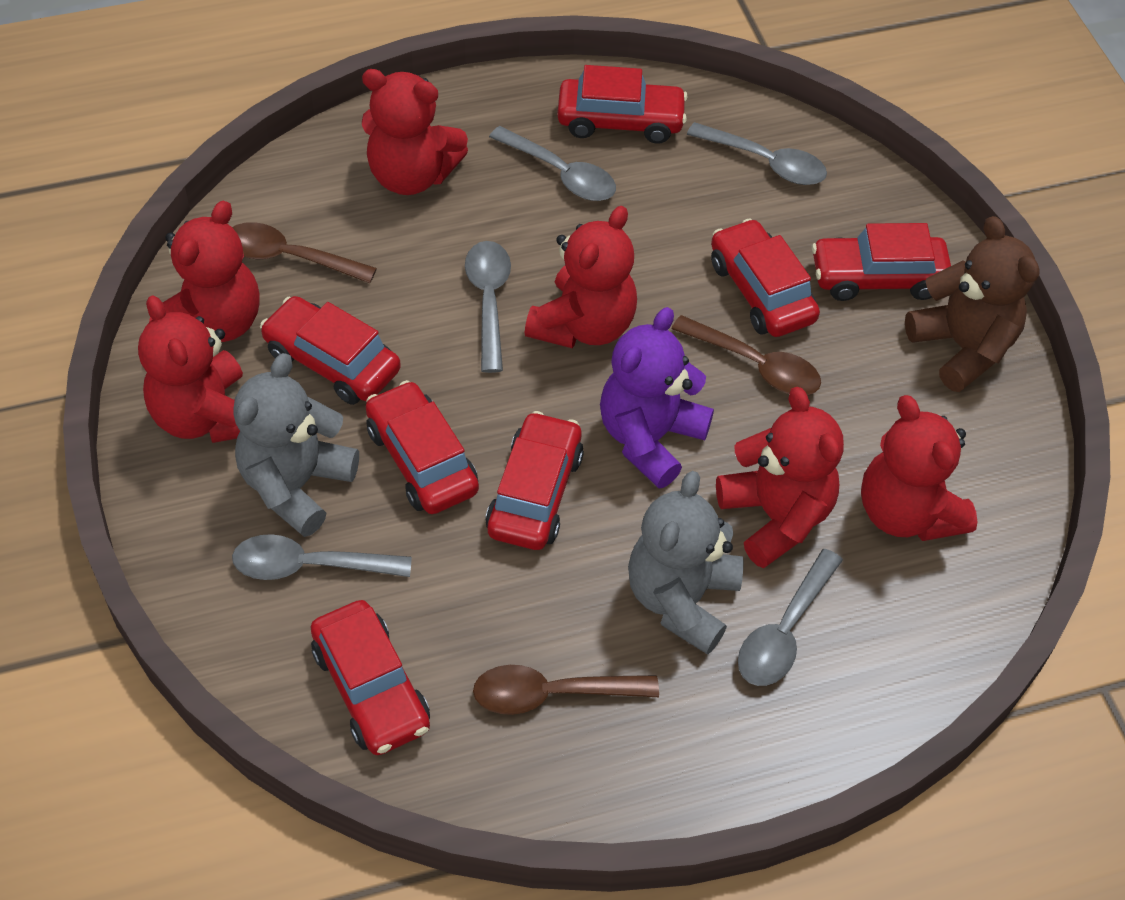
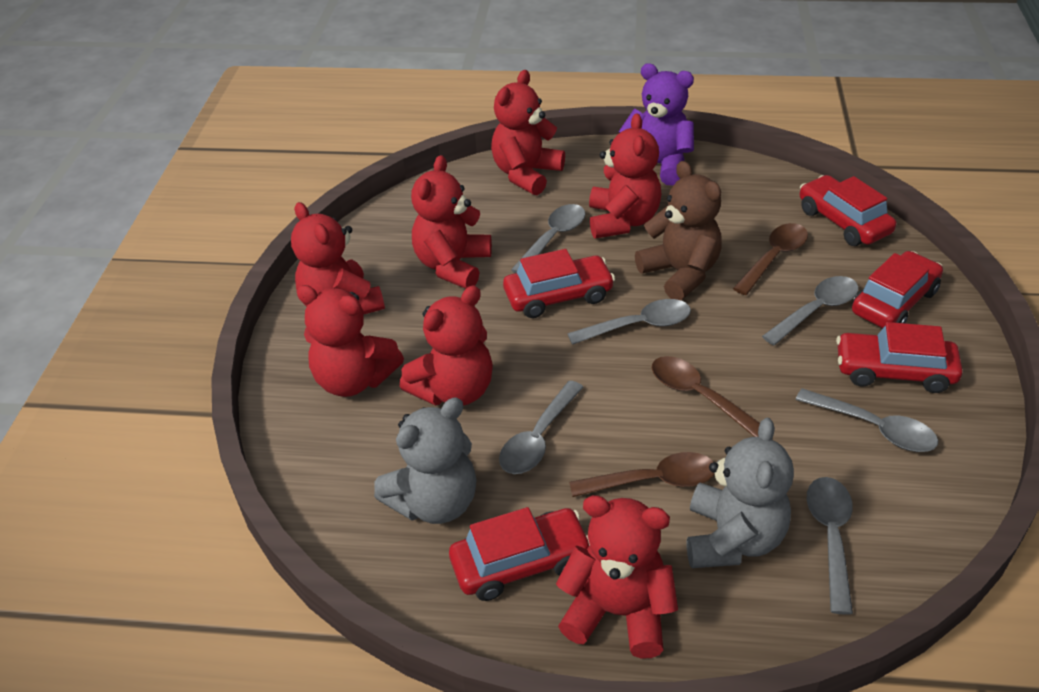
grey spoon: 5 -> 6
red car: 7 -> 5
red teddy bear: 6 -> 7

